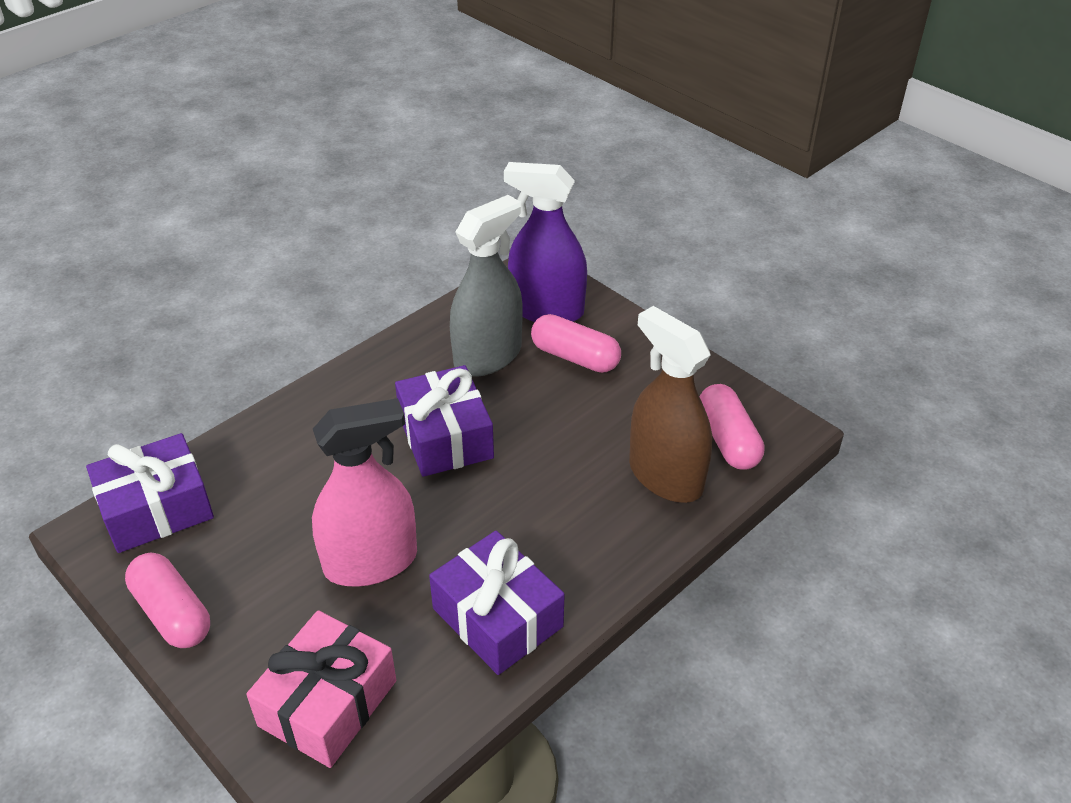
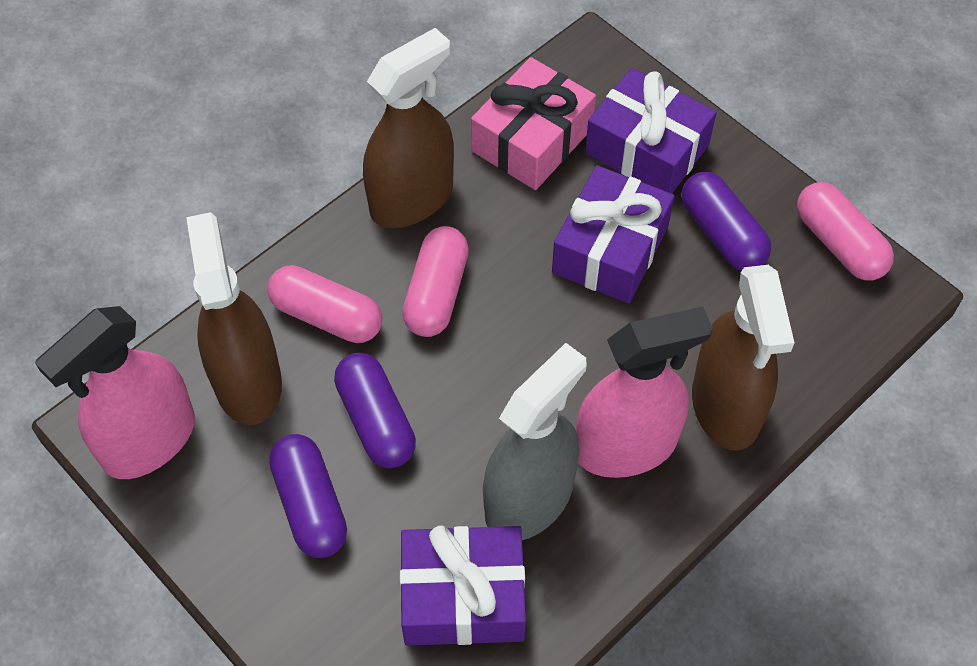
brown spray bottle: 1 -> 3
pink spray bottle: 1 -> 2
purple capsule: 0 -> 3
purple spray bottle: 1 -> 0

